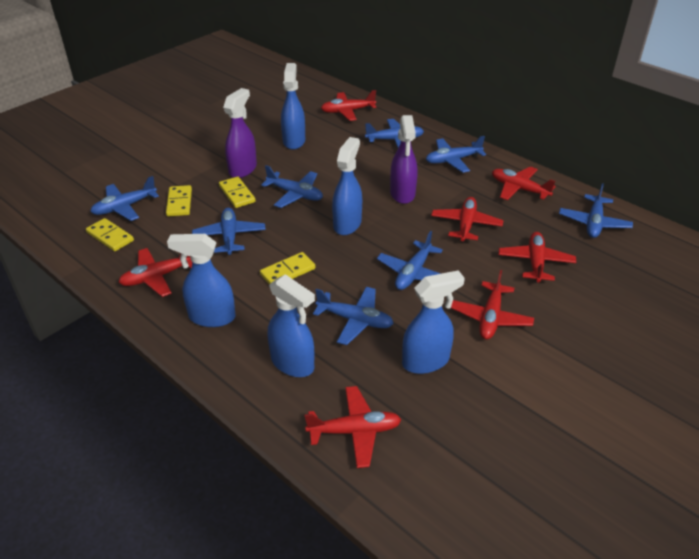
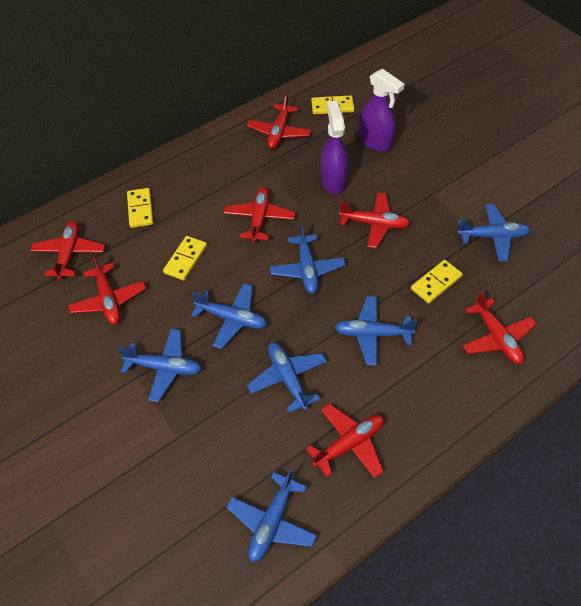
blue plane: 8 -> 7
blue spray bottle: 5 -> 0

